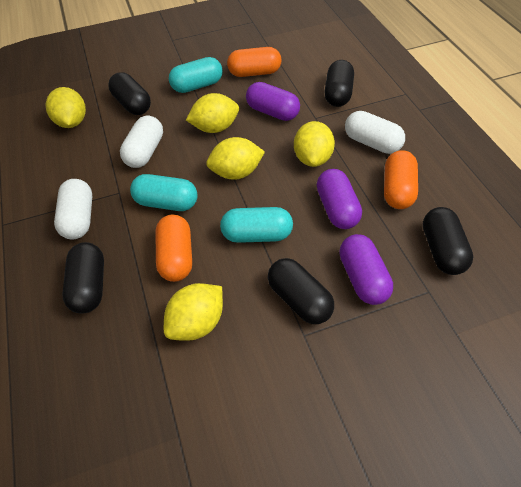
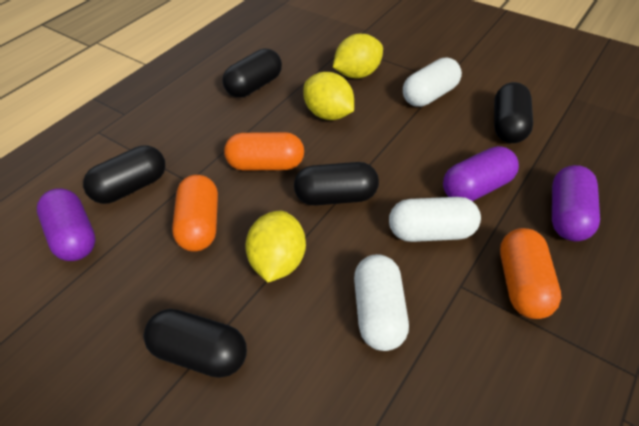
turquoise capsule: 3 -> 0
yellow lemon: 5 -> 3

